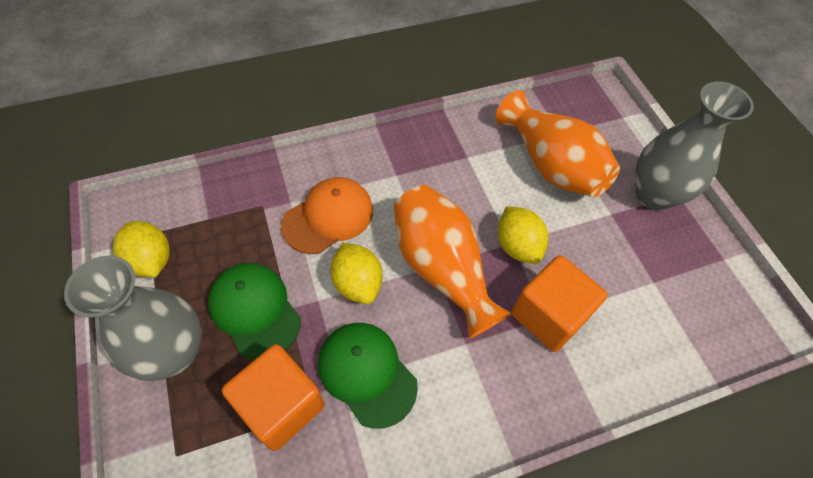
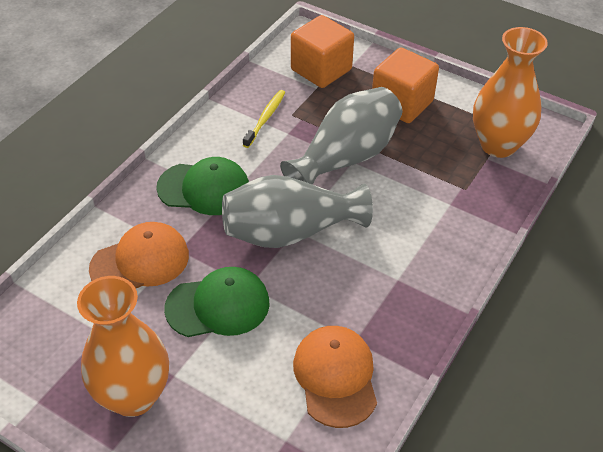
orange cap: 1 -> 2
yellow lemon: 3 -> 0
yellow toothbrush: 0 -> 1

